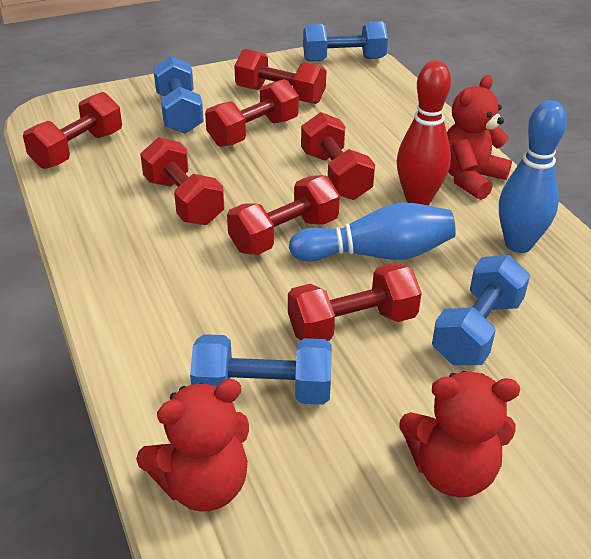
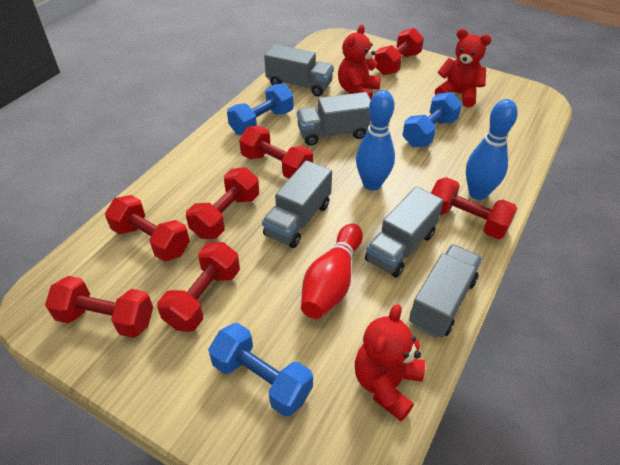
blue dumbbell: 4 -> 3
grey truck: 0 -> 5

